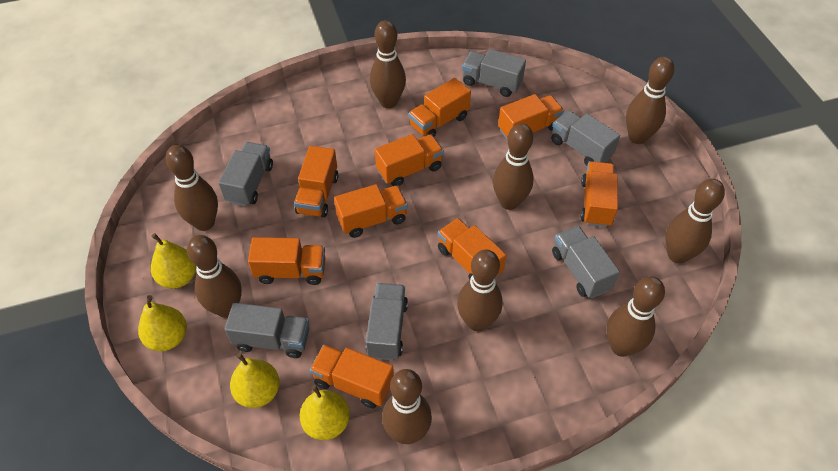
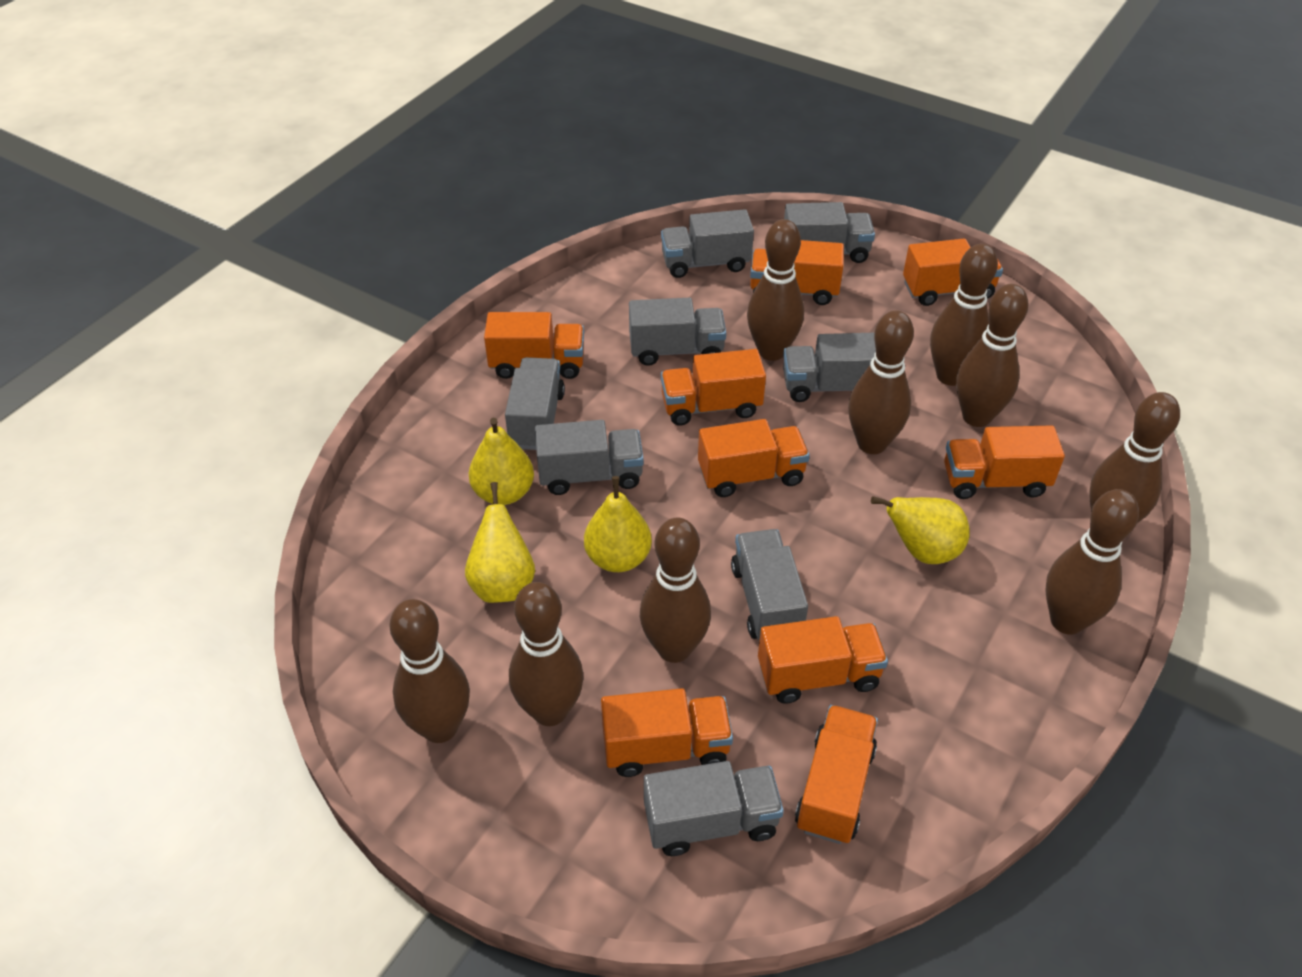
grey truck: 6 -> 8

